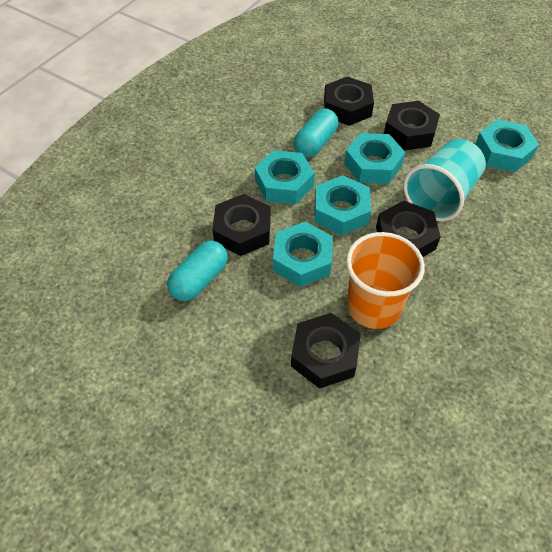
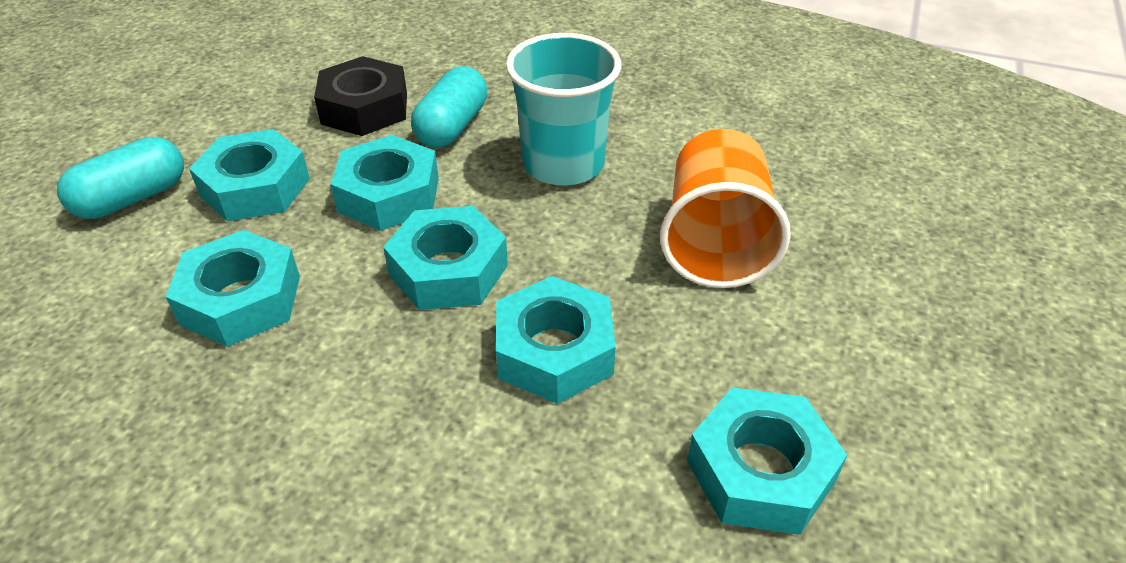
black nut: 5 -> 1
turquoise nut: 5 -> 6

